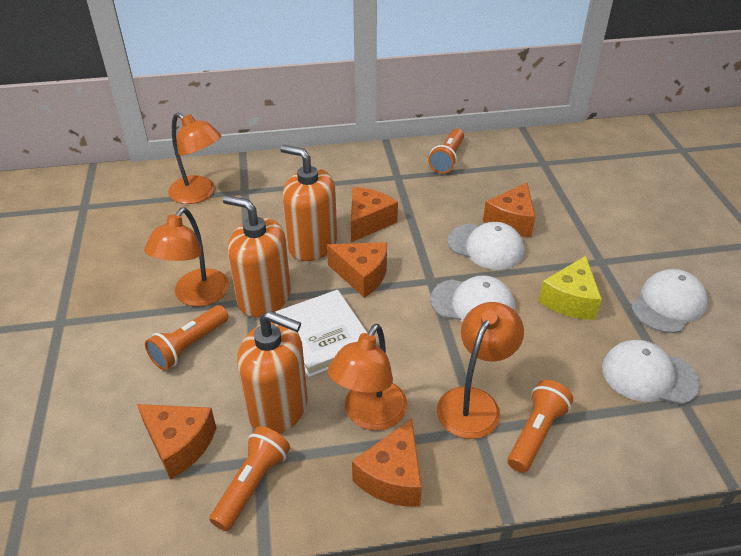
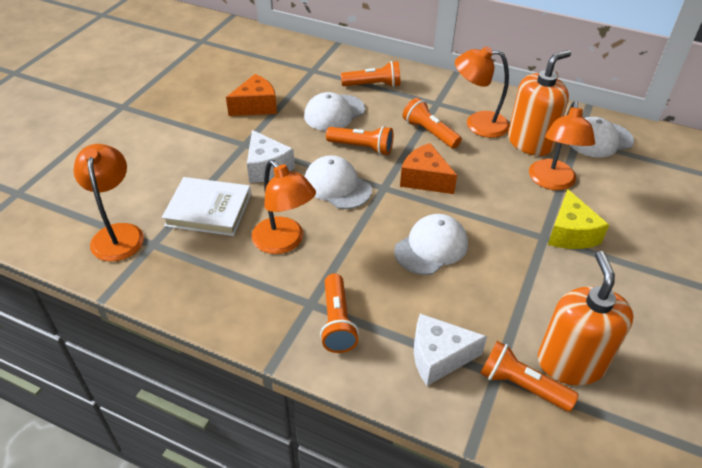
orange cheese: 5 -> 2
orange flashlight: 4 -> 5
orange soap dispenser: 3 -> 2
white cheese: 0 -> 2

